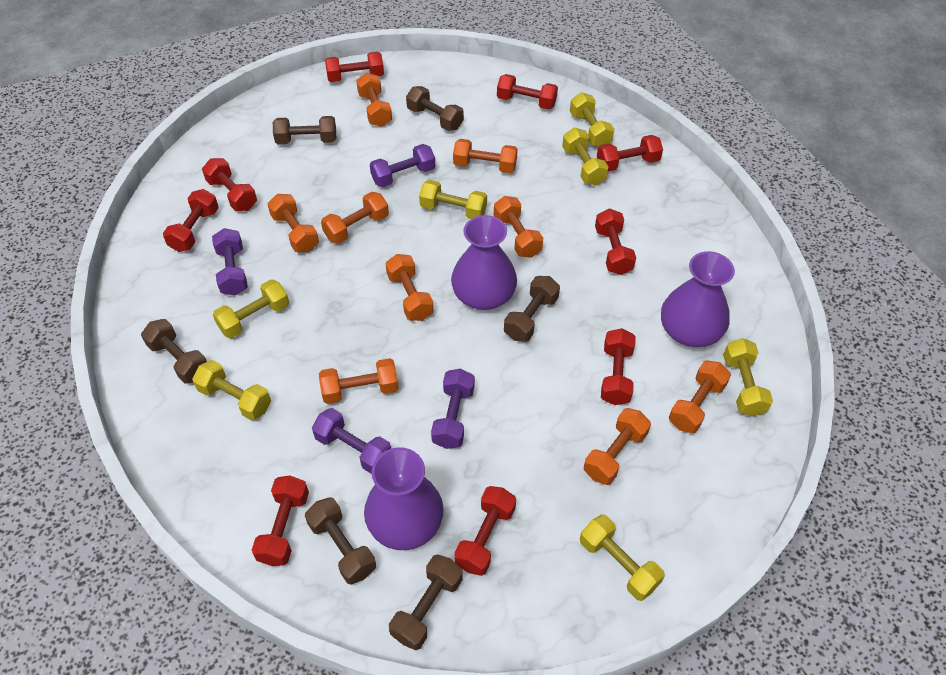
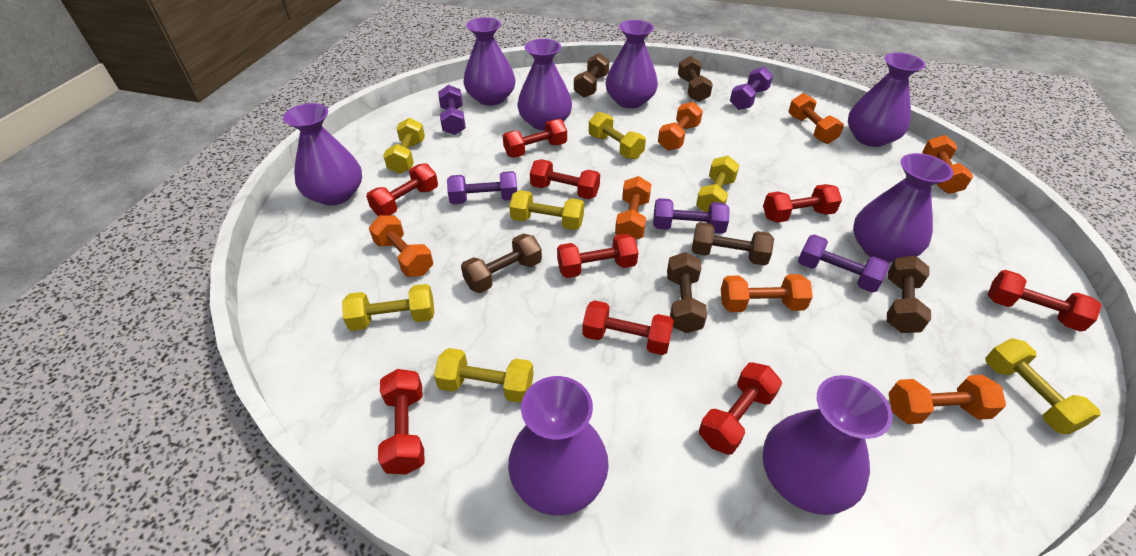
orange dumbbell: 9 -> 7
purple dumbbell: 4 -> 5
purple vase: 3 -> 8

